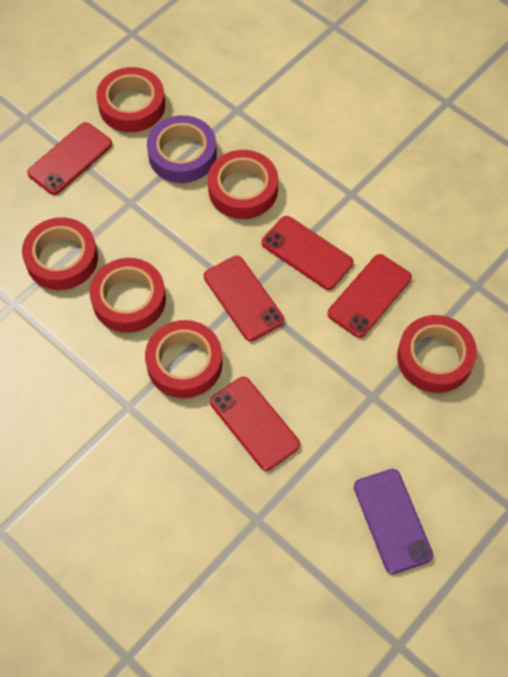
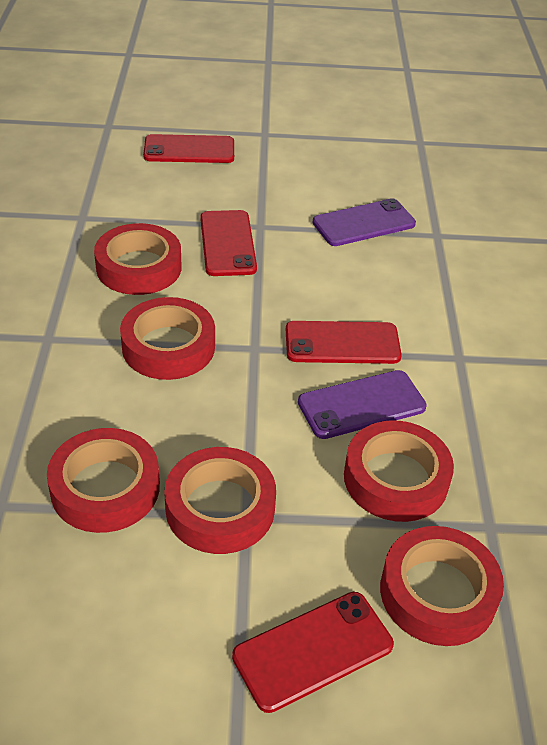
purple phone: 1 -> 2
purple tape: 1 -> 0
red phone: 5 -> 4

